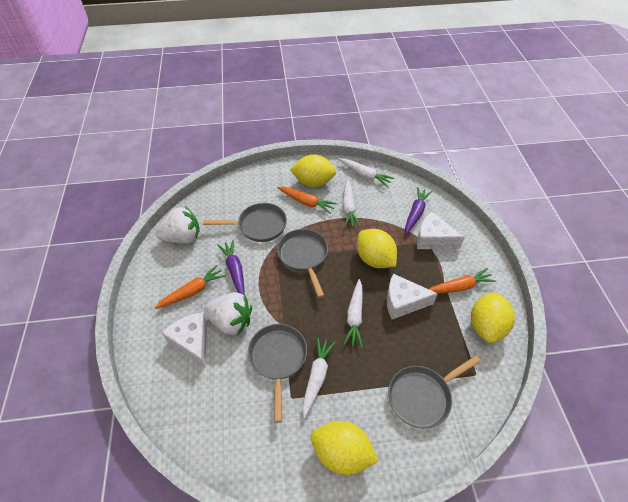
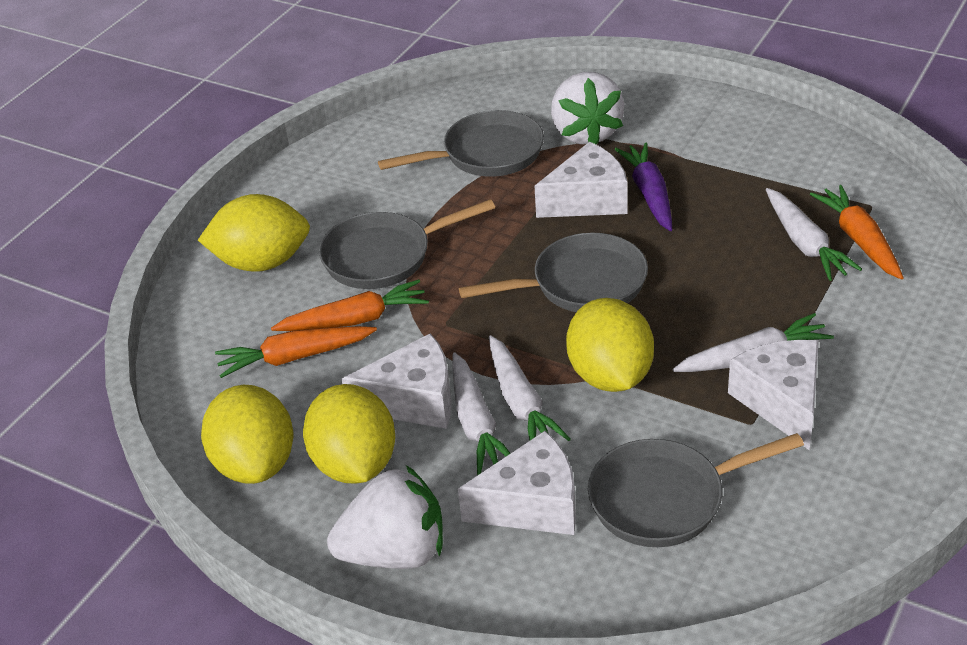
purple carrot: 2 -> 1
white cheese: 3 -> 4

